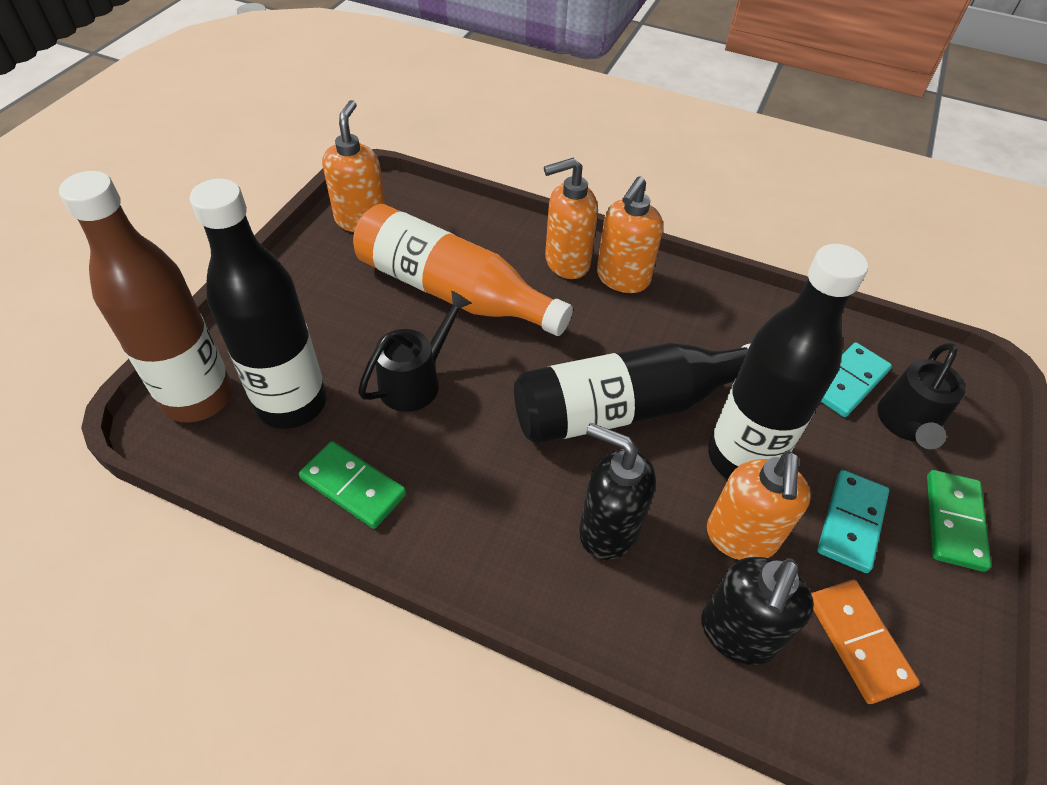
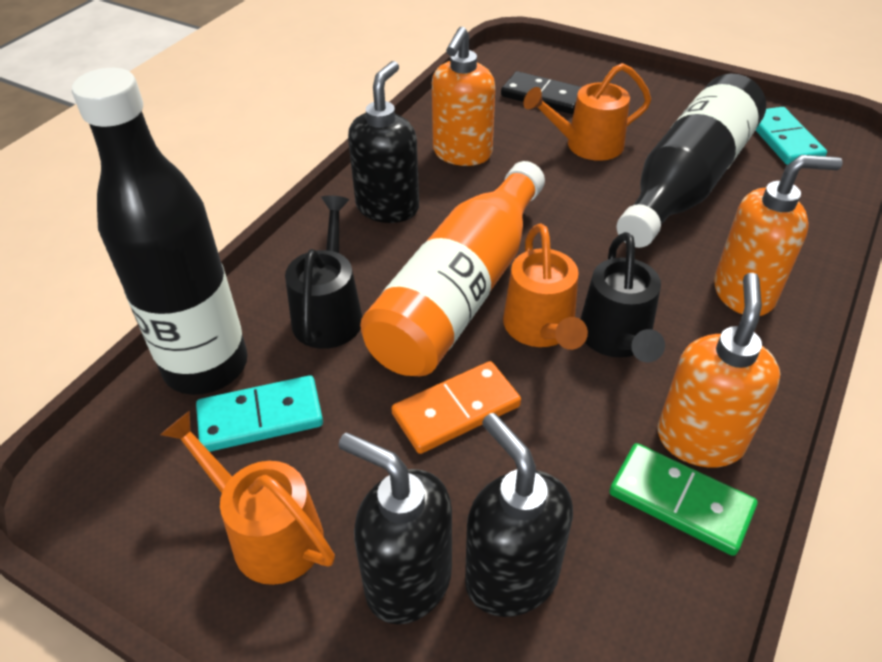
black bottle: 3 -> 2
black domino: 0 -> 1
black soap dispenser: 2 -> 3
brown bottle: 1 -> 0
green domino: 2 -> 1
orange soap dispenser: 4 -> 3
orange watering can: 0 -> 3

